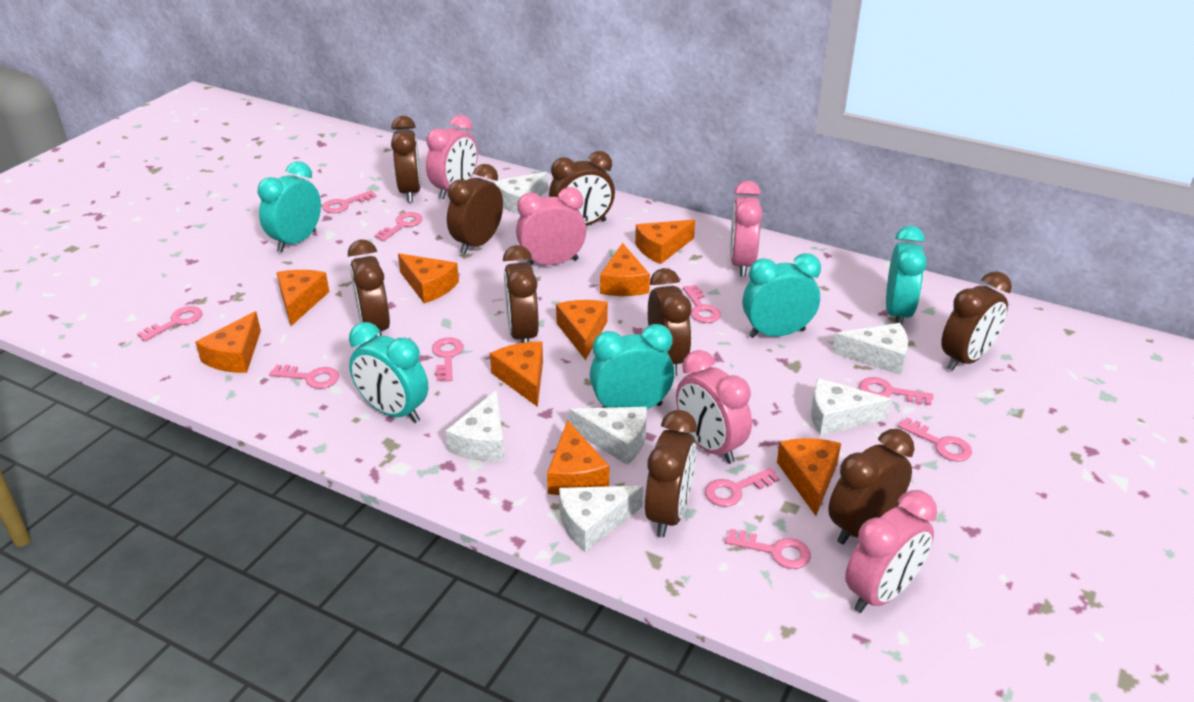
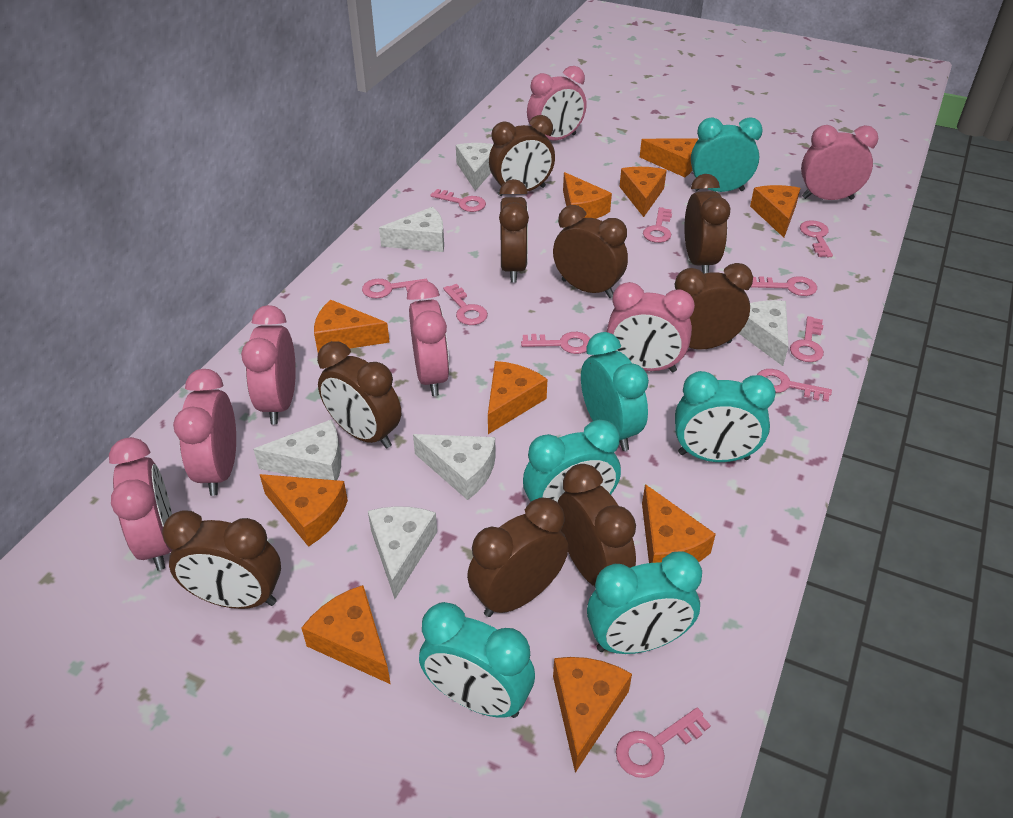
orange cheese: 9 -> 10
pink clock: 5 -> 7
turquoise clock: 5 -> 6

